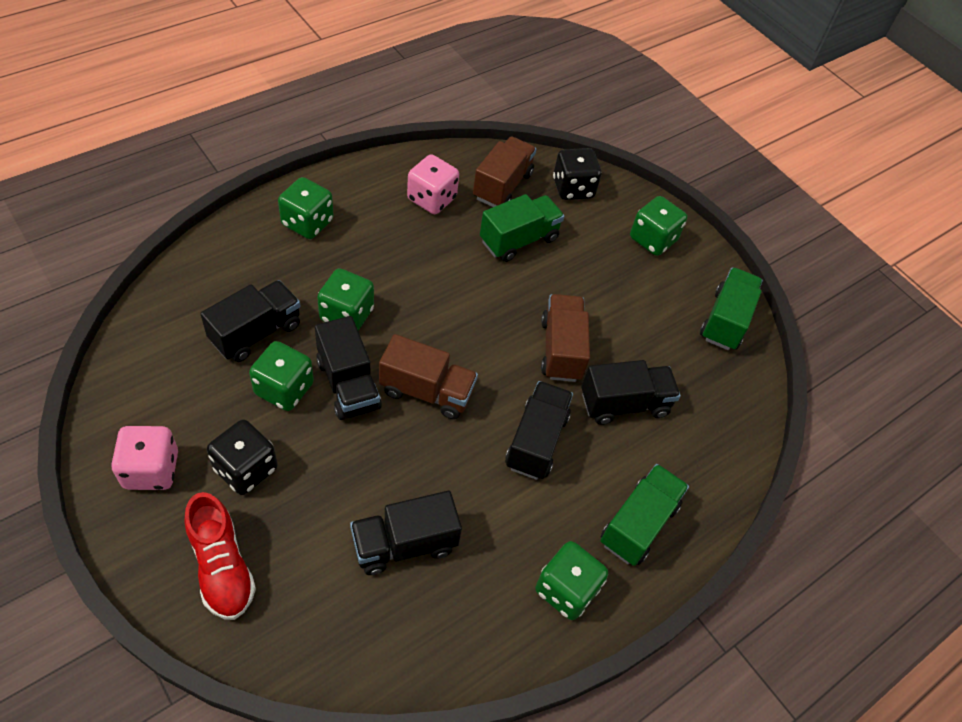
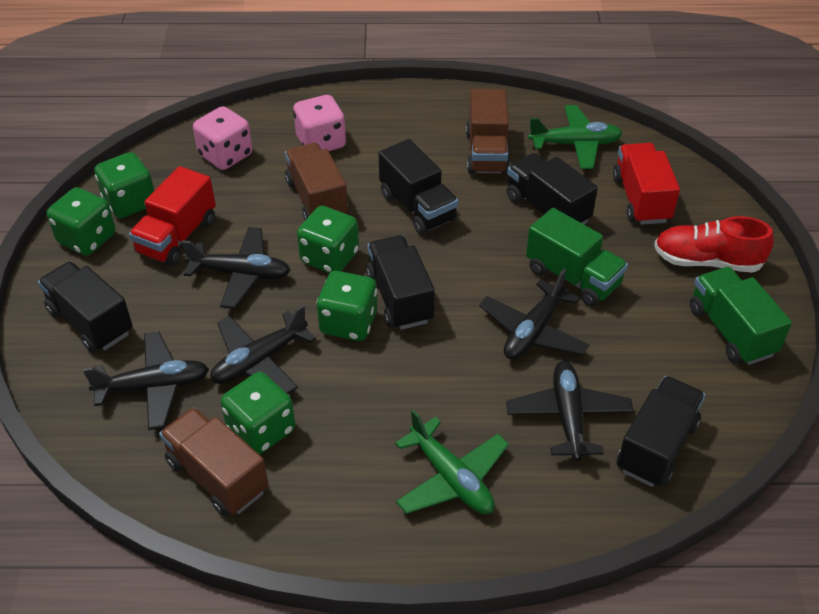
black dice: 2 -> 0
black plane: 0 -> 5
green plane: 0 -> 2
green truck: 3 -> 2
red truck: 0 -> 2

